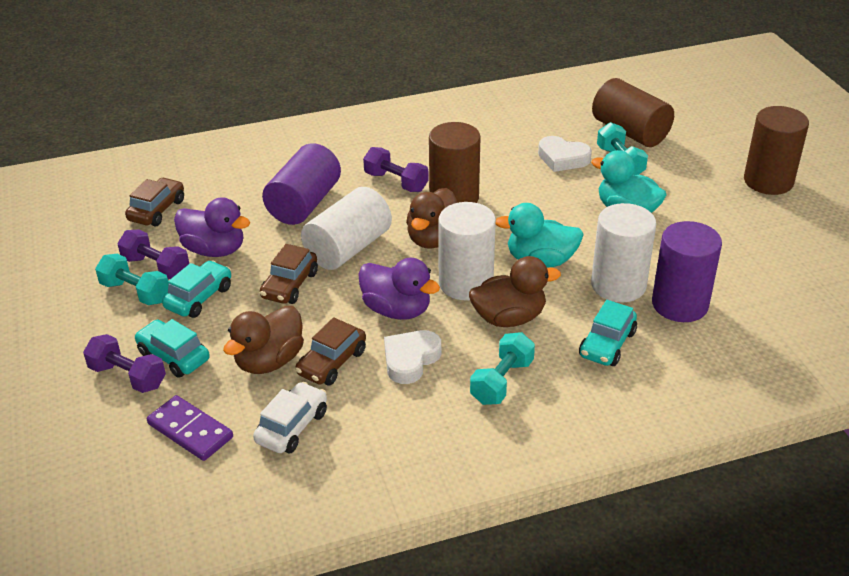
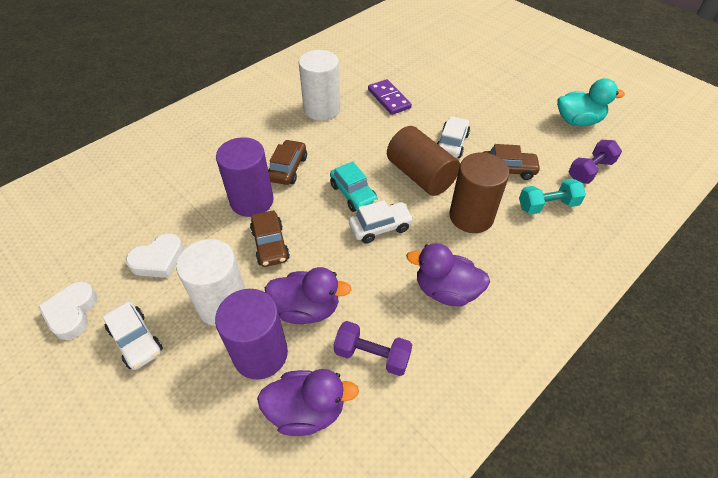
brown cylinder: 3 -> 2
brown duck: 3 -> 0
purple duck: 2 -> 3
purple dumbbell: 3 -> 2
turquoise car: 3 -> 1
turquoise duck: 2 -> 1
turquoise dumbbell: 3 -> 1
white car: 1 -> 3
white cylinder: 3 -> 2

